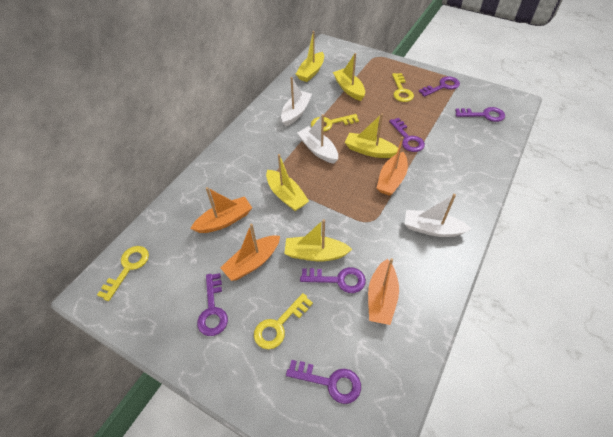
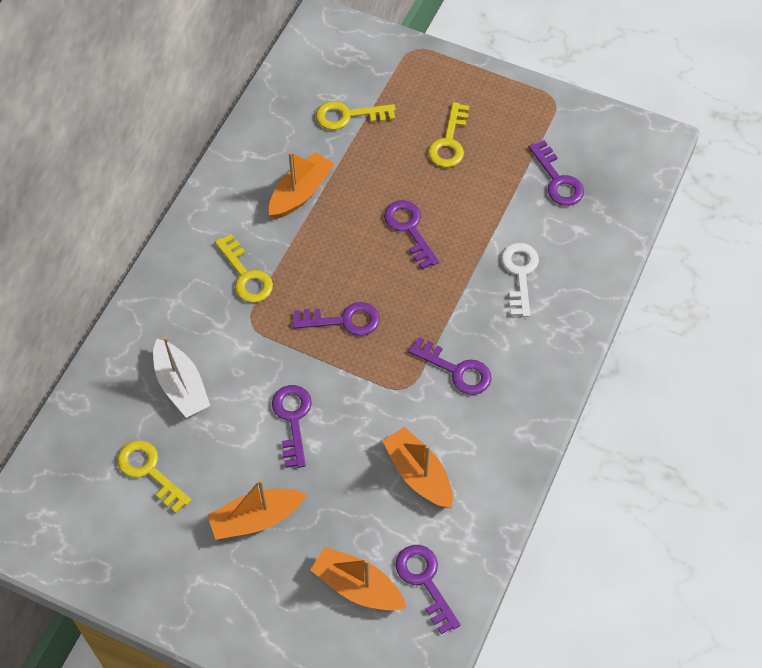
white boat: 3 -> 1
white key: 0 -> 1
yellow boat: 5 -> 0

